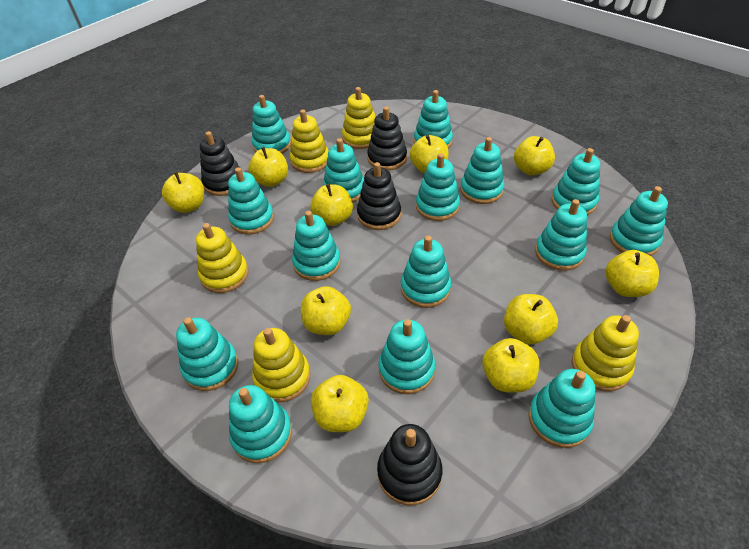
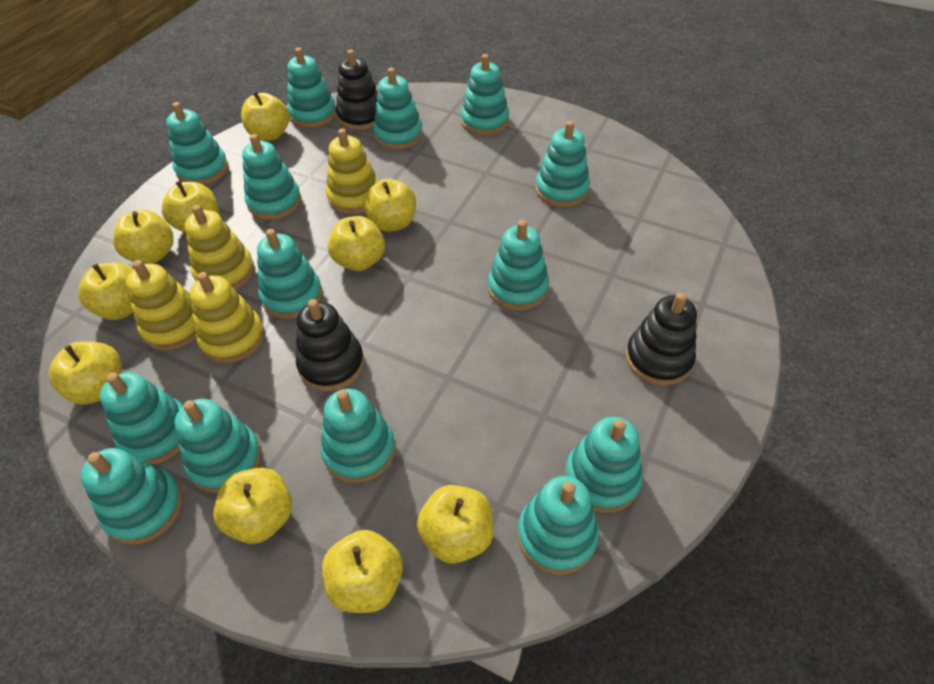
black stacking toy: 4 -> 3
turquoise stacking toy: 15 -> 14
yellow stacking toy: 5 -> 4

